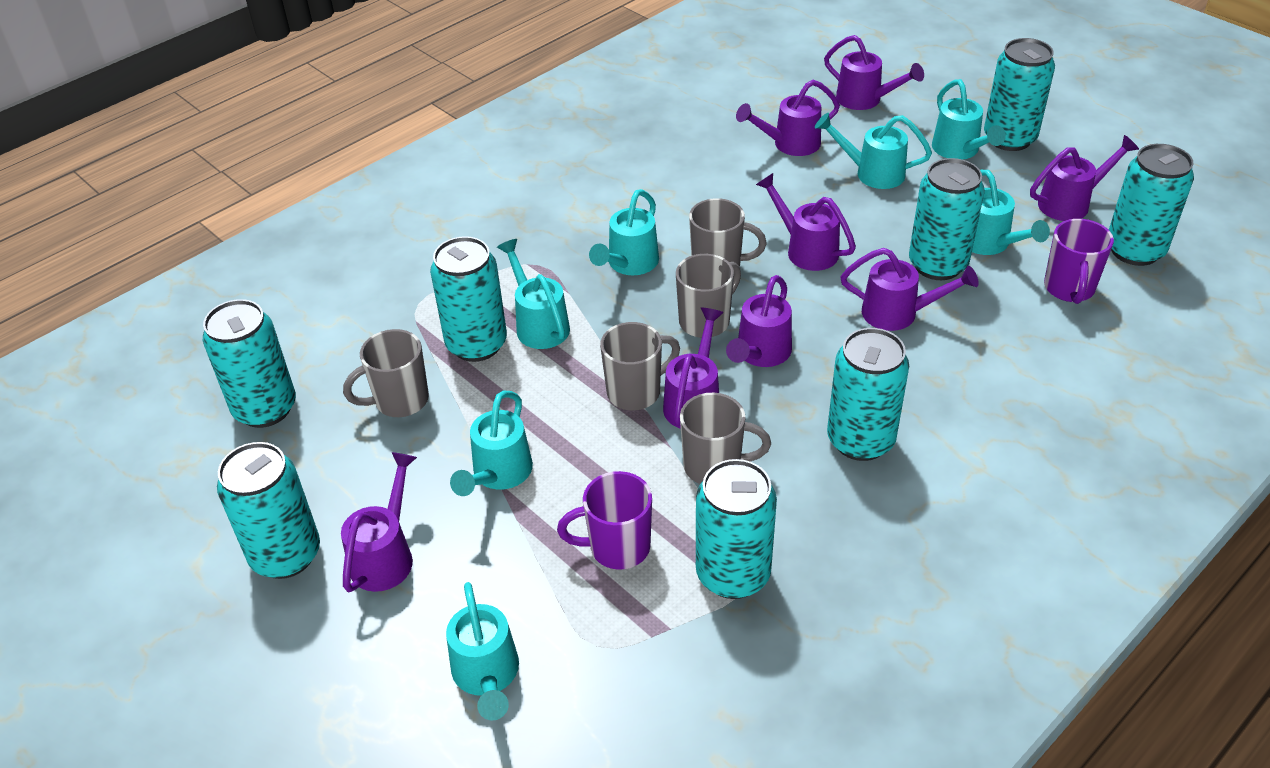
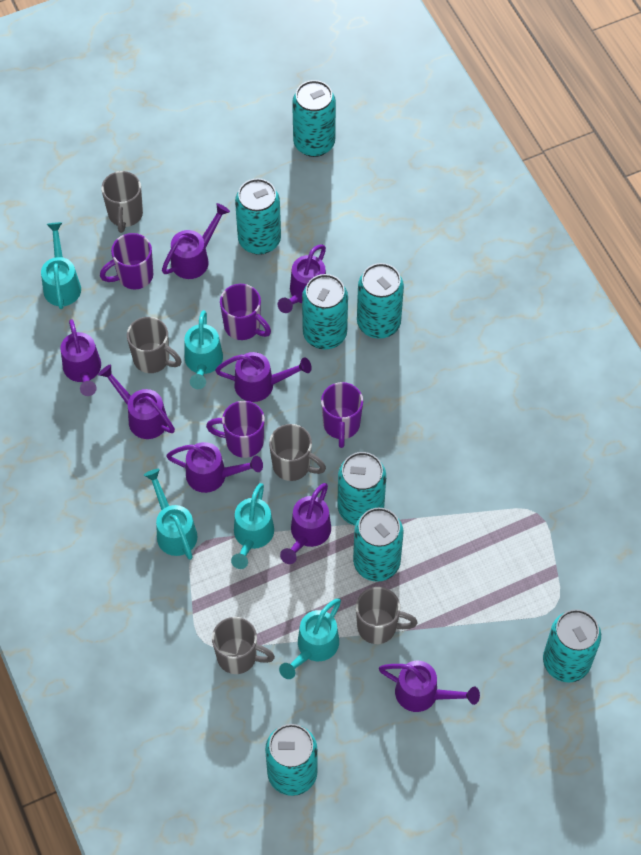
purple mug: 2 -> 4
turquoise watering can: 7 -> 5

